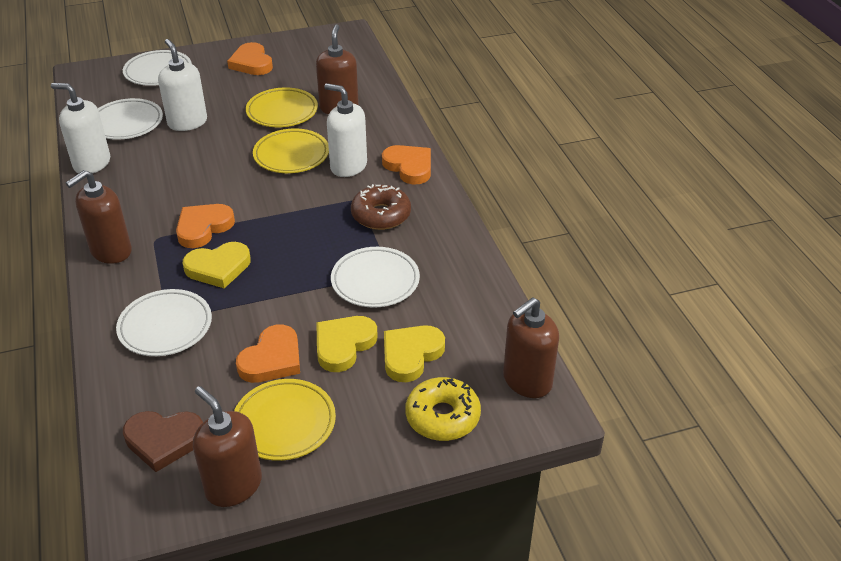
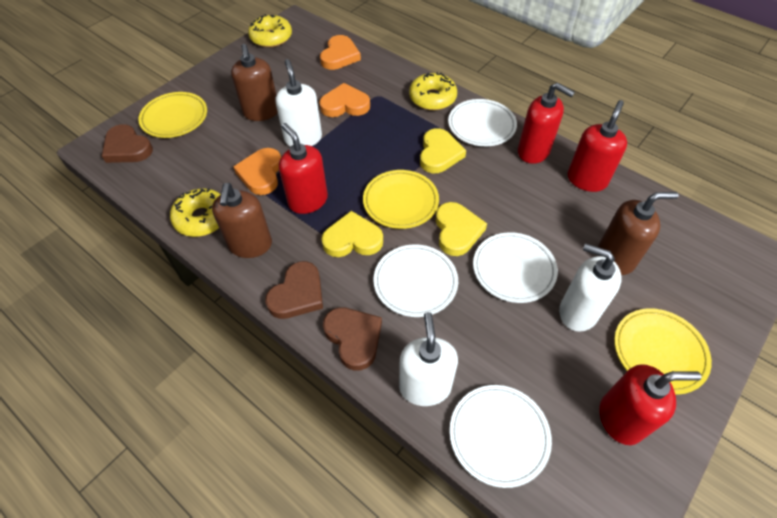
brown donut: 1 -> 0
brown heart: 1 -> 3
brown soap dispenser: 4 -> 3
orange heart: 4 -> 3
red soap dispenser: 0 -> 4
yellow donut: 1 -> 3

